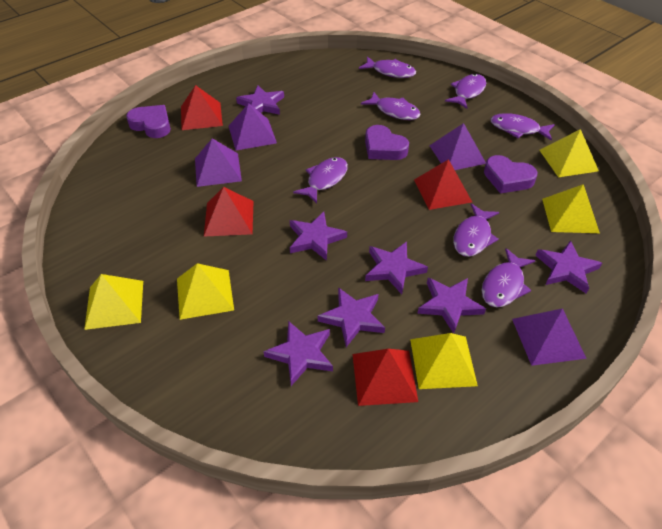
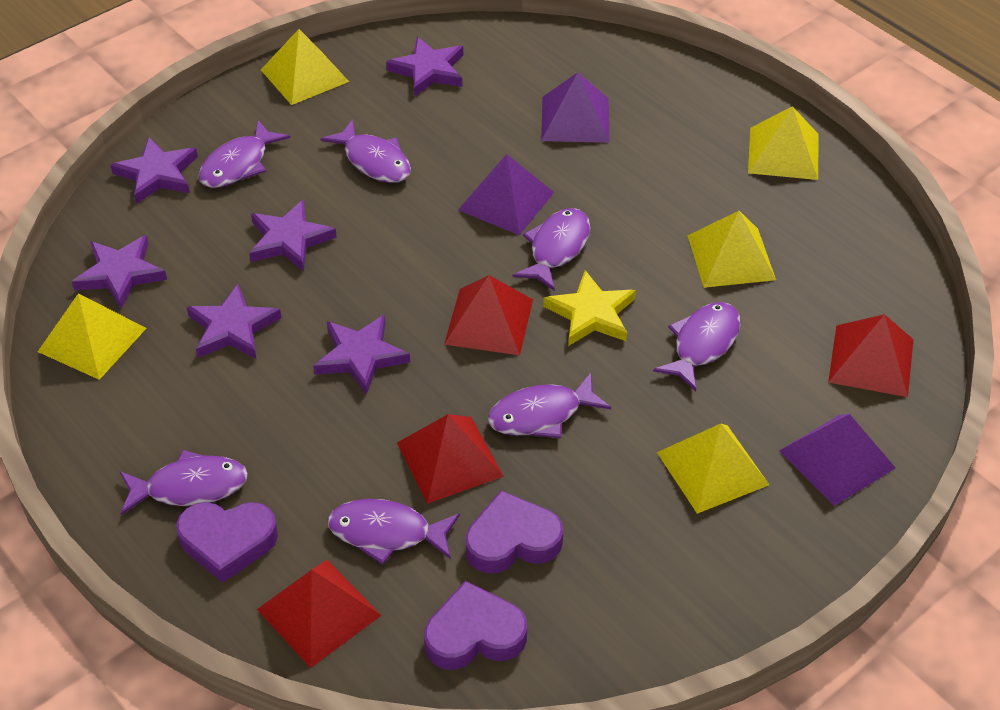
purple pyramid: 4 -> 3
purple star: 7 -> 6
yellow star: 0 -> 1

